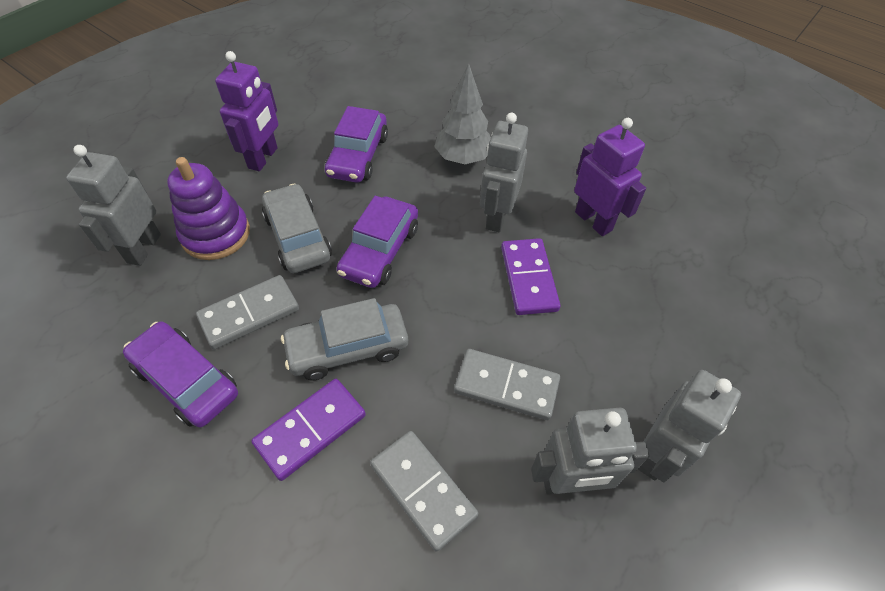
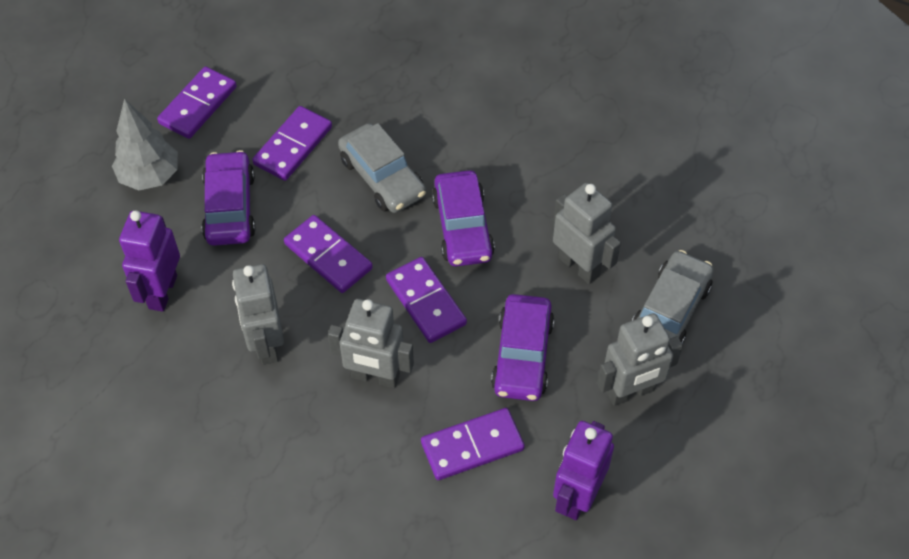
grey domino: 3 -> 0
purple domino: 2 -> 5
purple stacking toy: 1 -> 0

